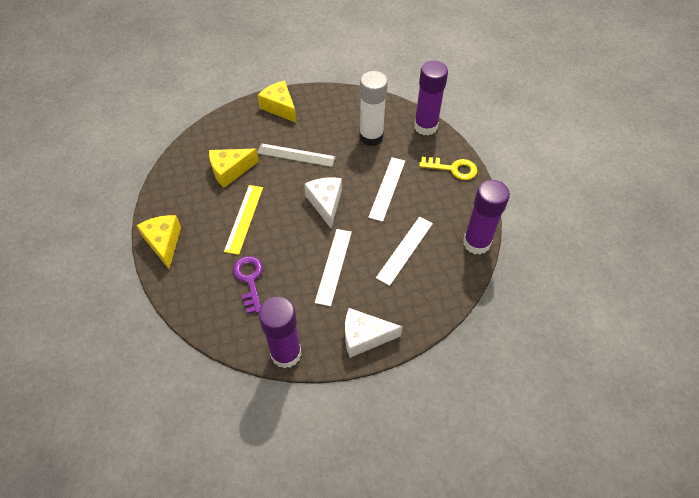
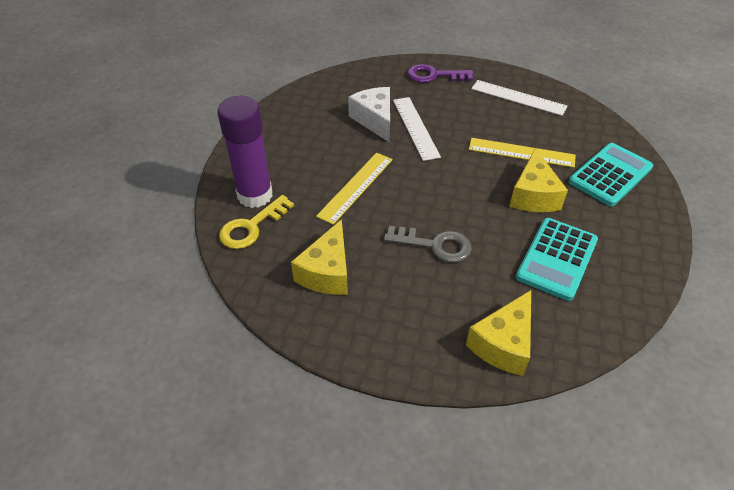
grey key: 0 -> 1
grey ruler: 1 -> 0
purple glue stick: 3 -> 1
turquoise calculator: 0 -> 2
white cheese: 2 -> 1
white glue stick: 1 -> 0
white ruler: 3 -> 2
yellow ruler: 1 -> 2

